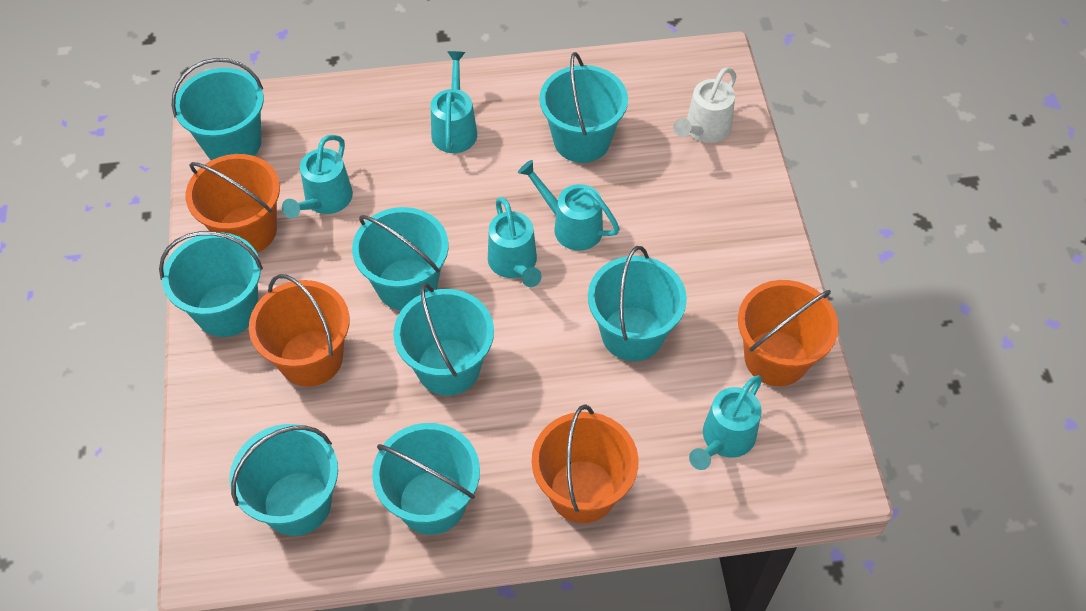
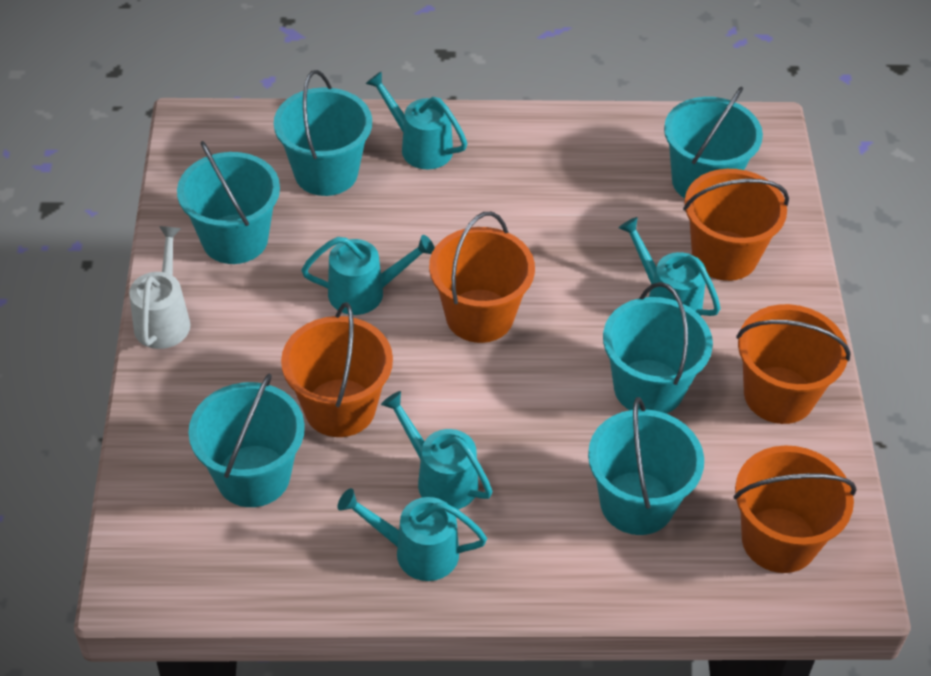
orange bucket: 4 -> 5
turquoise bucket: 8 -> 6

